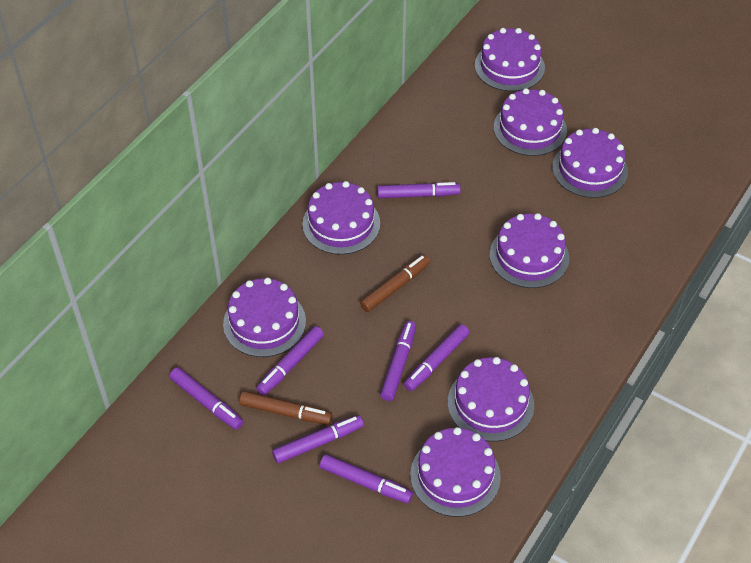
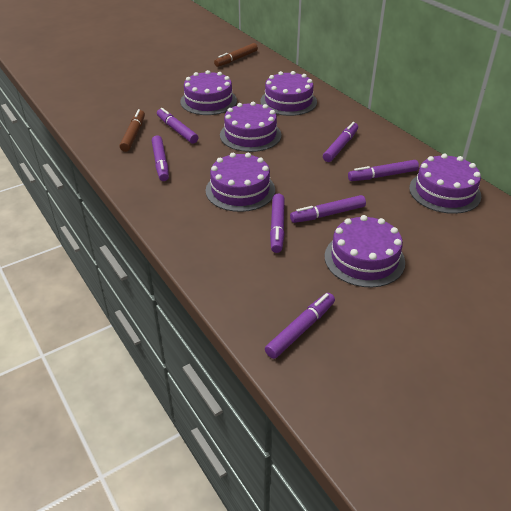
purple cake: 8 -> 6

